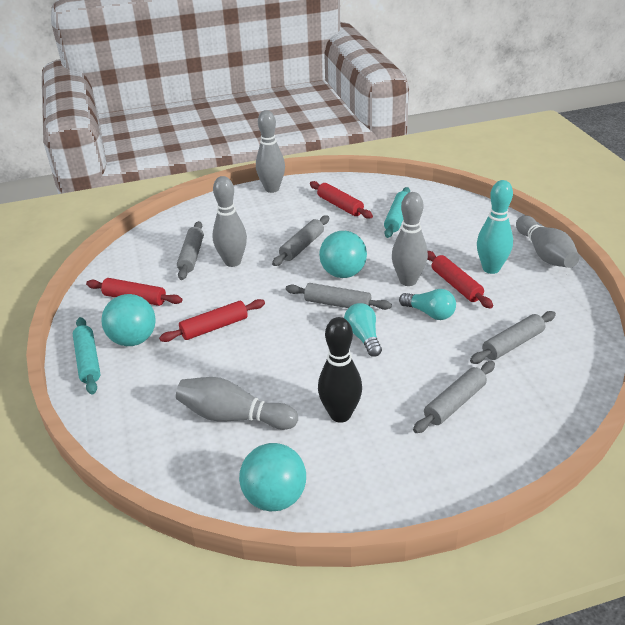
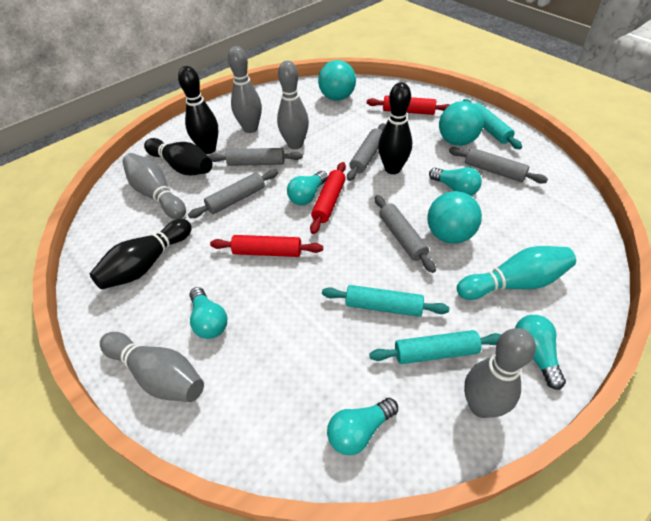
black bowling pin: 1 -> 4
red rolling pin: 4 -> 3
turquoise light bulb: 2 -> 5
turquoise rolling pin: 2 -> 3

